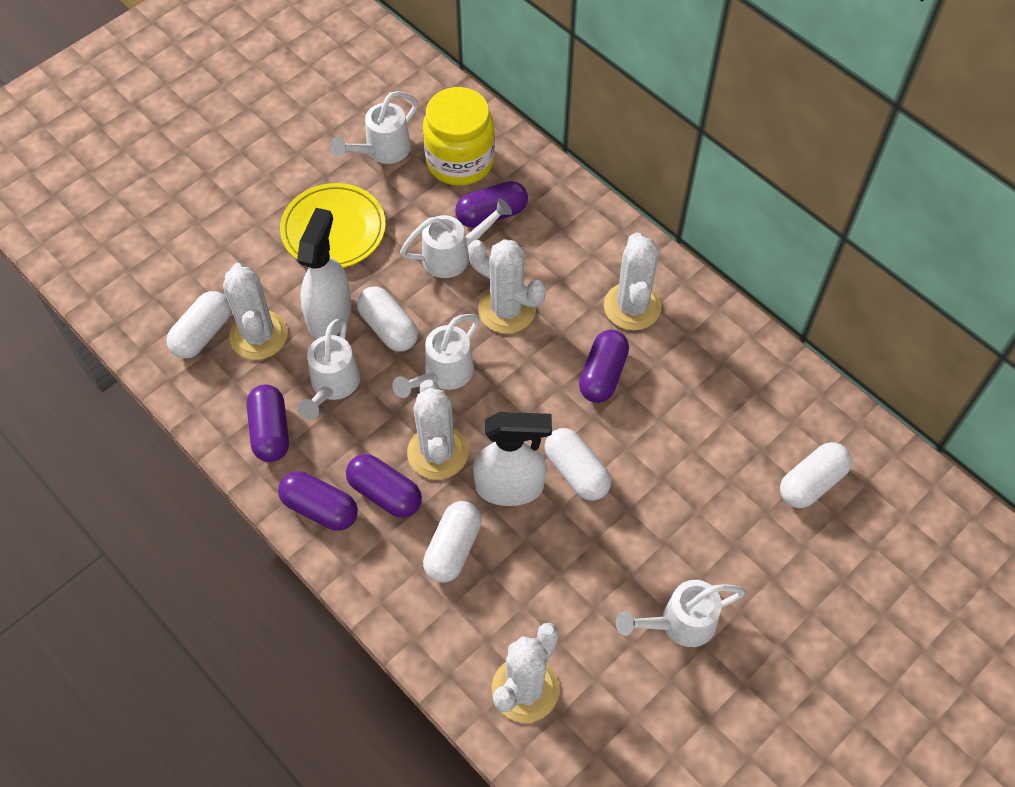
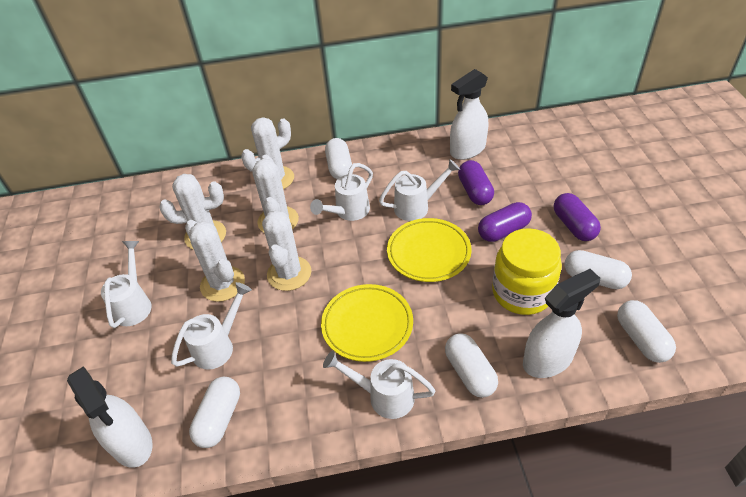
purple capsule: 5 -> 3
white spray bottle: 2 -> 3
yellow plate: 1 -> 2

